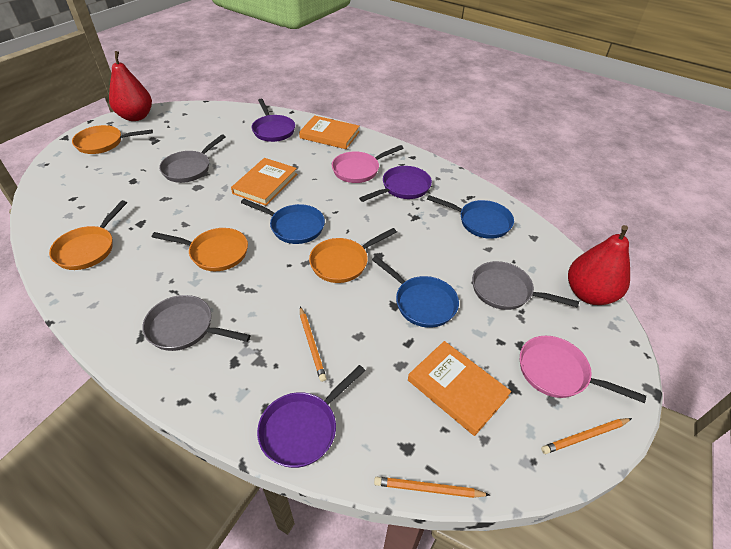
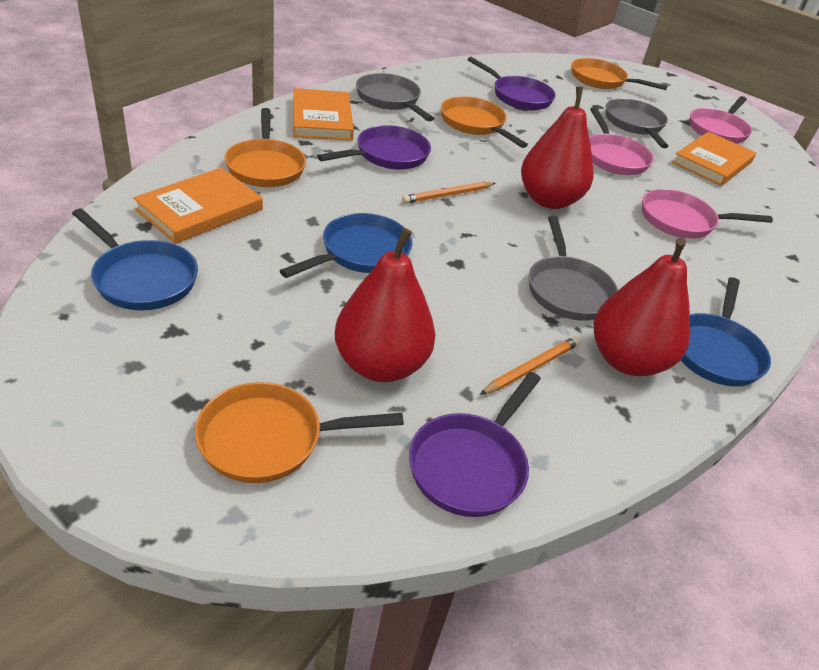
orange pencil: 3 -> 2
pink pan: 2 -> 3
red pear: 2 -> 3

